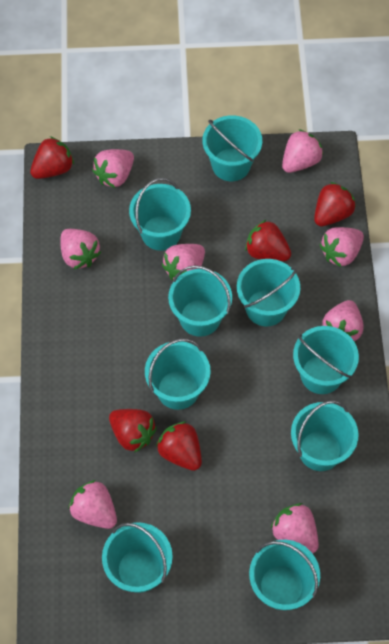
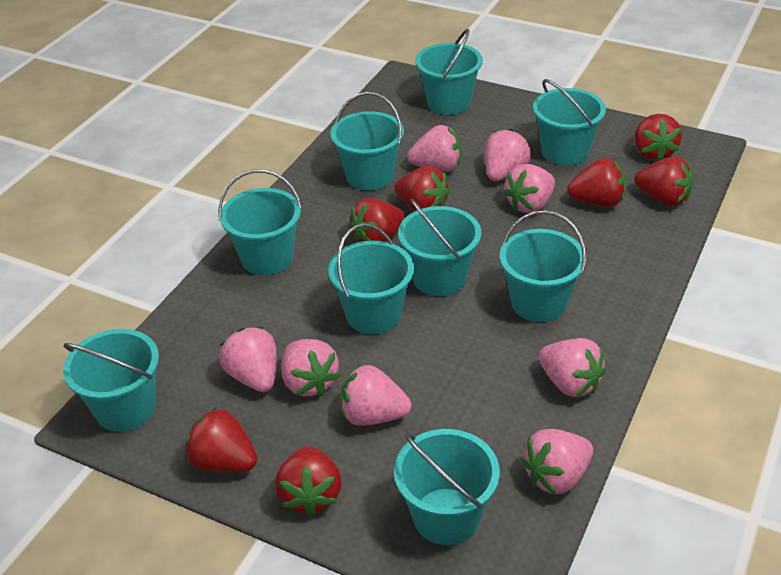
red strawberry: 5 -> 7

